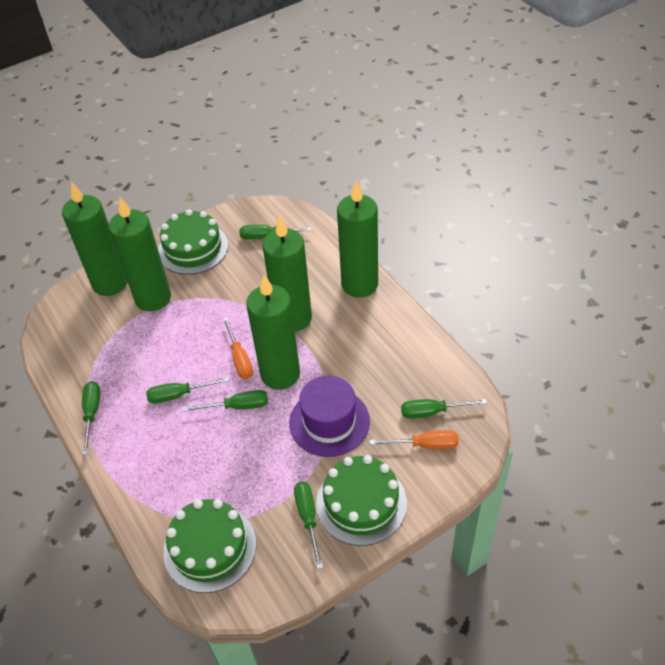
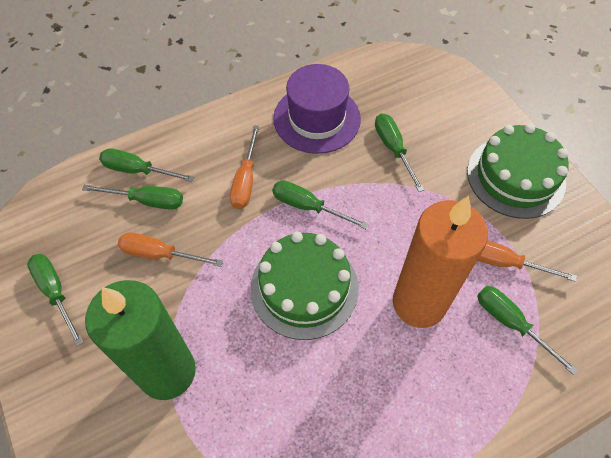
green cake: 3 -> 2
green candle: 5 -> 1
orange candle: 0 -> 1
orange screwdriver: 2 -> 3

